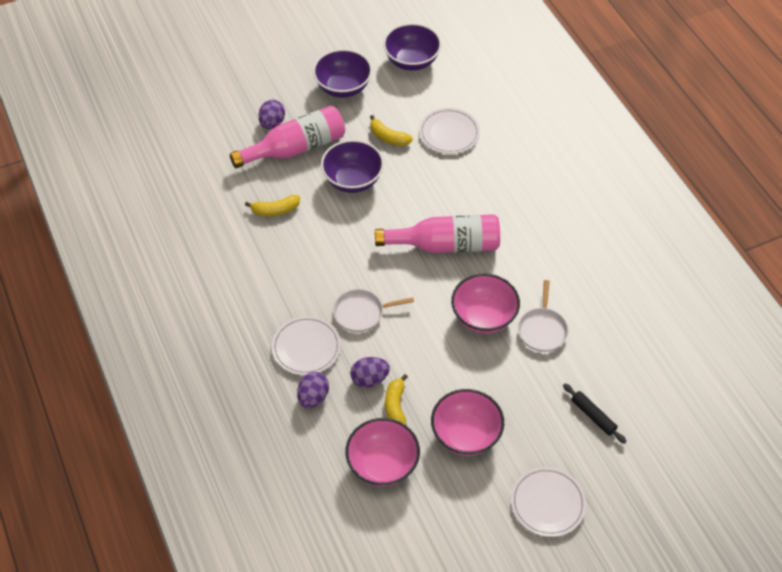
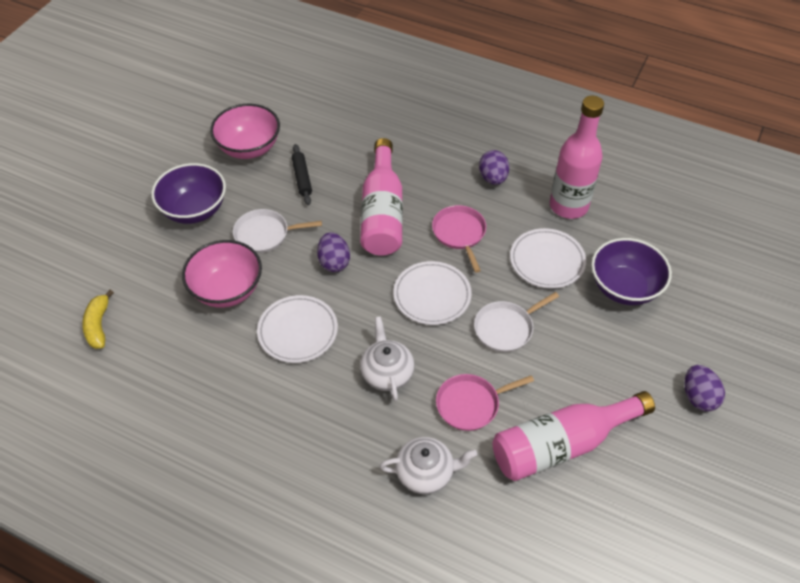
pink bottle: 2 -> 3
pink bowl: 3 -> 2
pink pan: 0 -> 2
purple bowl: 3 -> 2
white teapot: 0 -> 2
yellow banana: 3 -> 1

